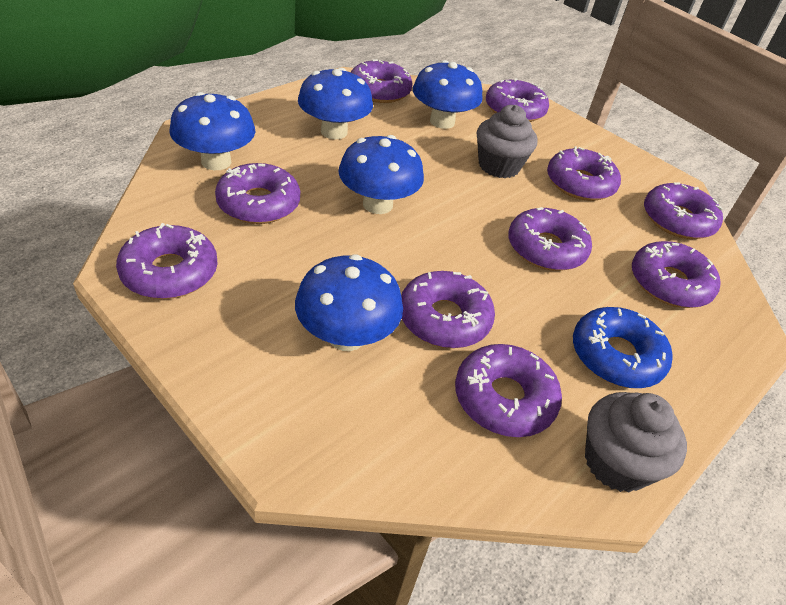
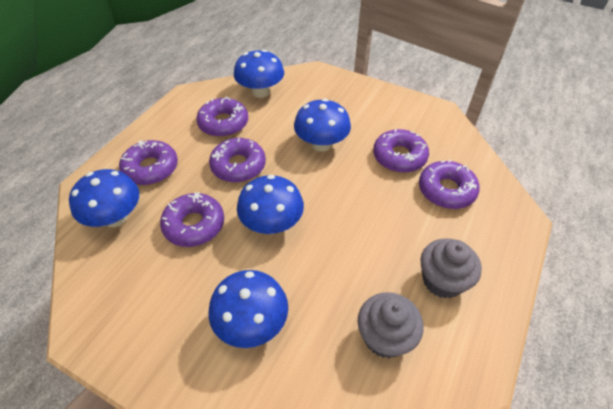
blue donut: 1 -> 0
purple donut: 10 -> 6

